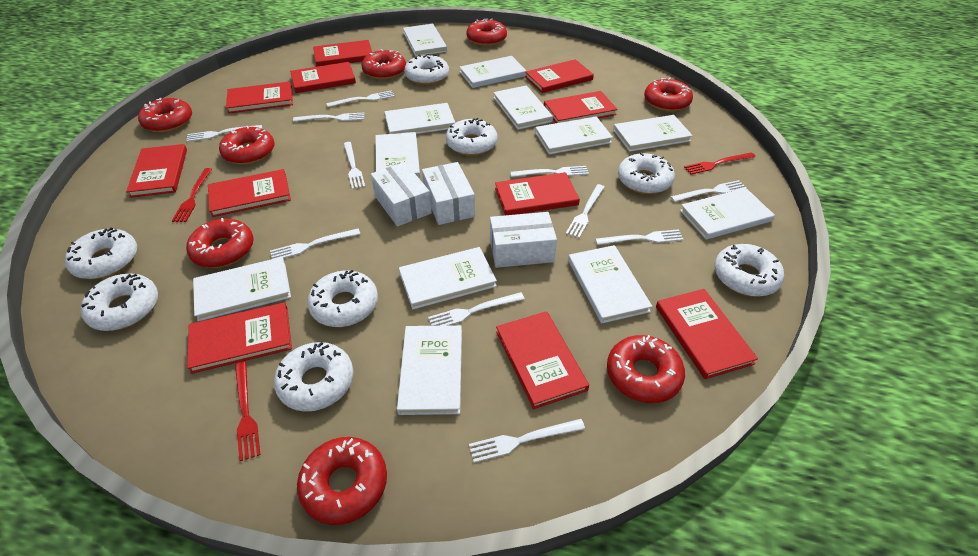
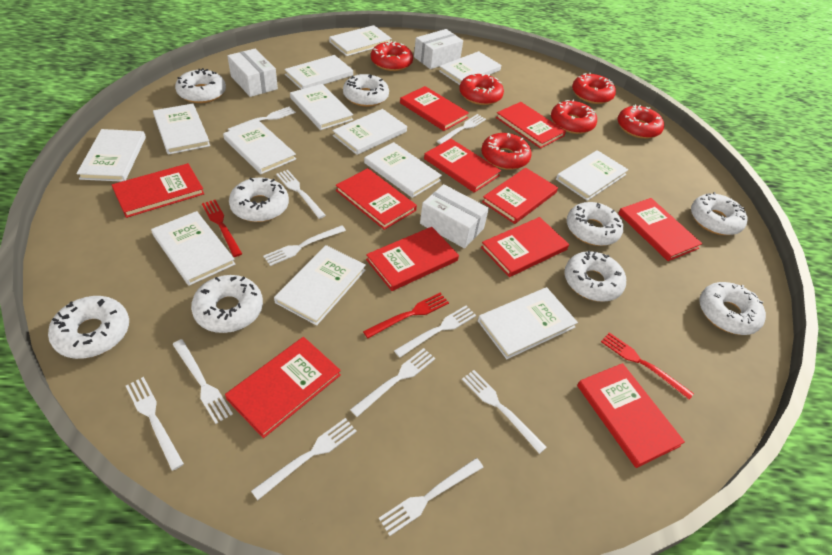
red donut: 8 -> 6
white book: 12 -> 13
white donut: 8 -> 9

